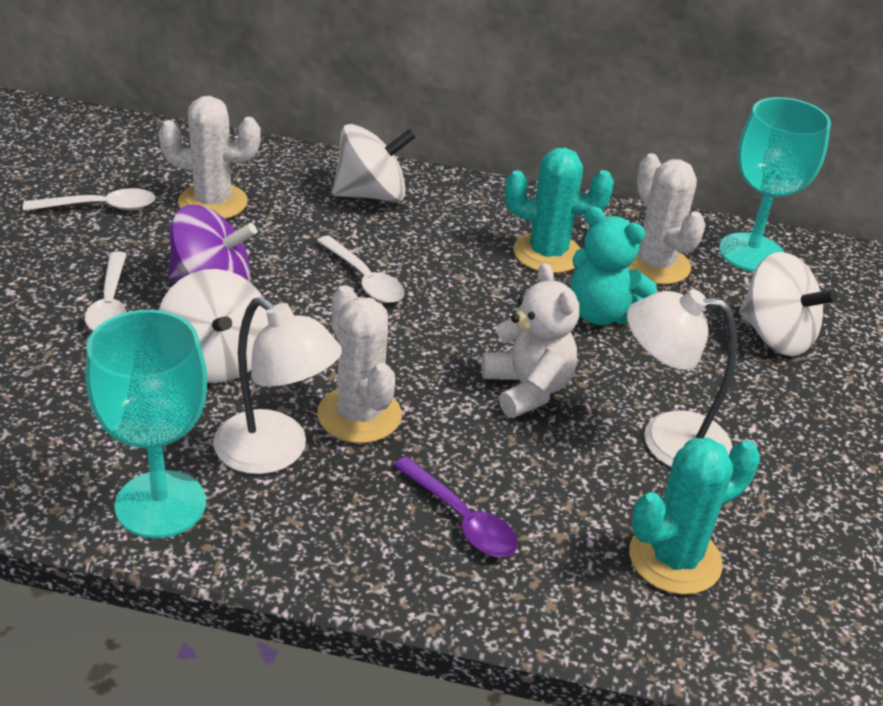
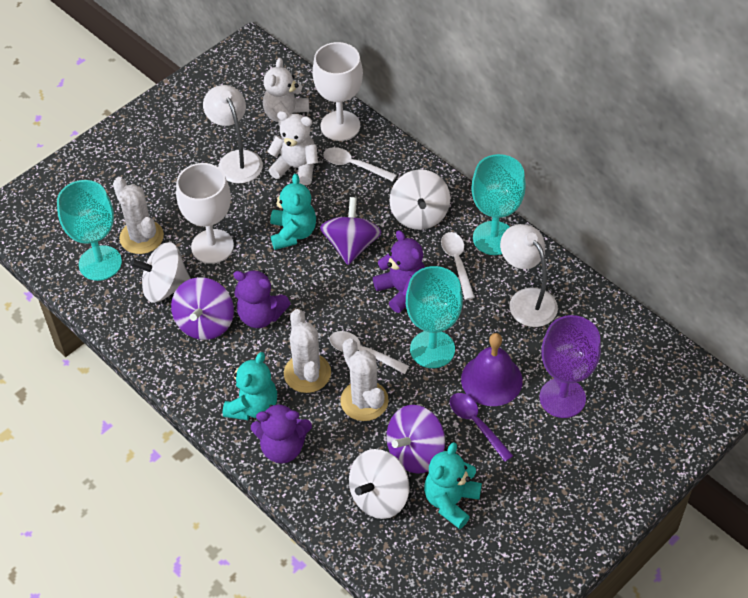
purple bell: 0 -> 1
purple goblet: 0 -> 1
purple spinning top: 1 -> 3
purple teddy bear: 0 -> 3
turquoise cactus: 2 -> 0
turquoise goblet: 2 -> 3
turquoise teddy bear: 1 -> 3
white goblet: 0 -> 2
white teddy bear: 1 -> 2

